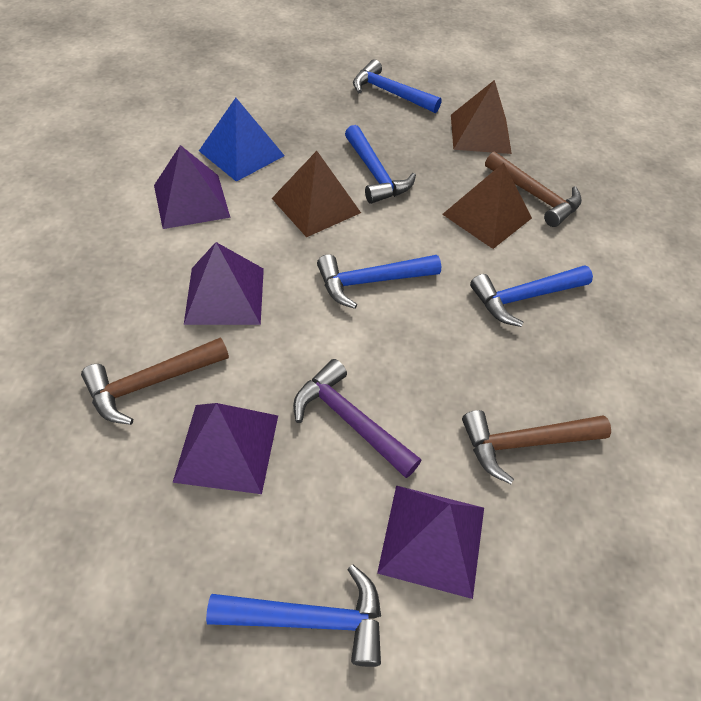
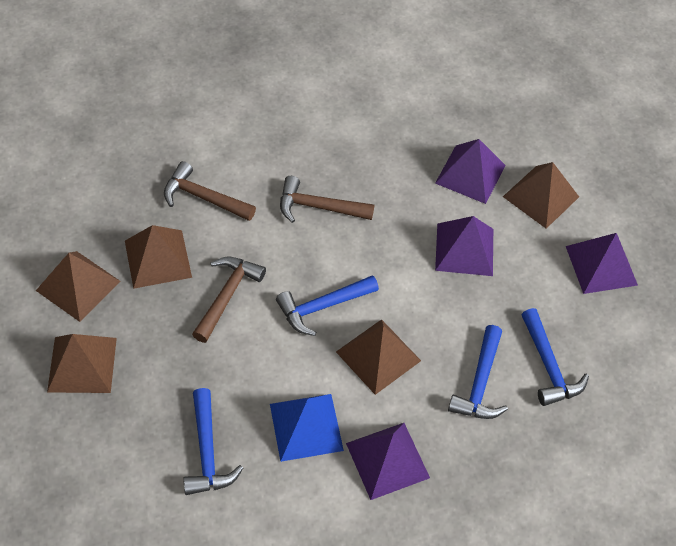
blue hammer: 5 -> 4
brown pyramid: 3 -> 5
purple hammer: 1 -> 0

